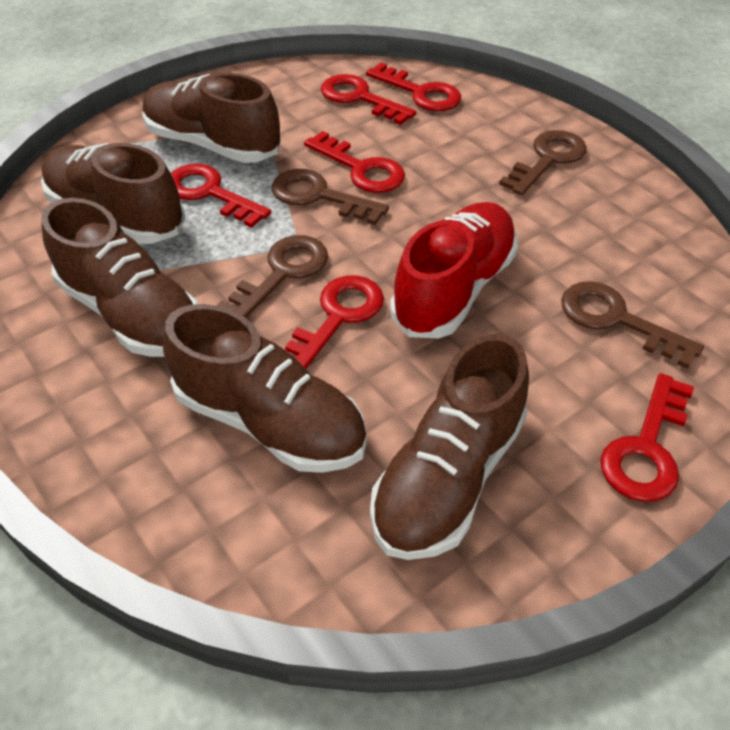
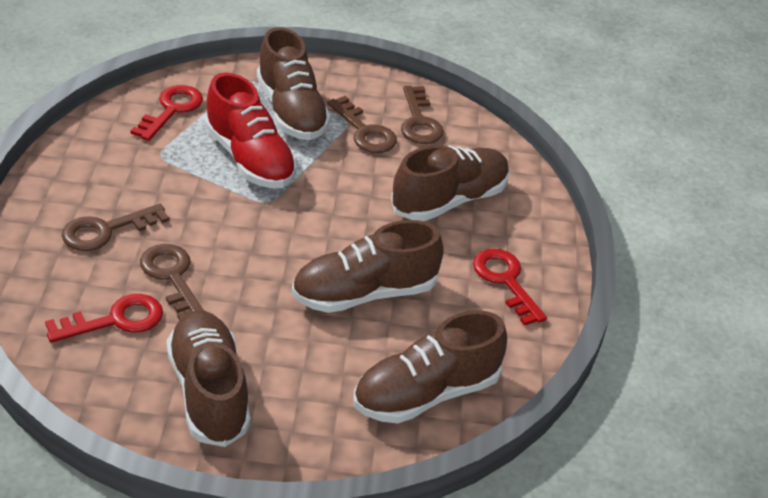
red key: 6 -> 3

